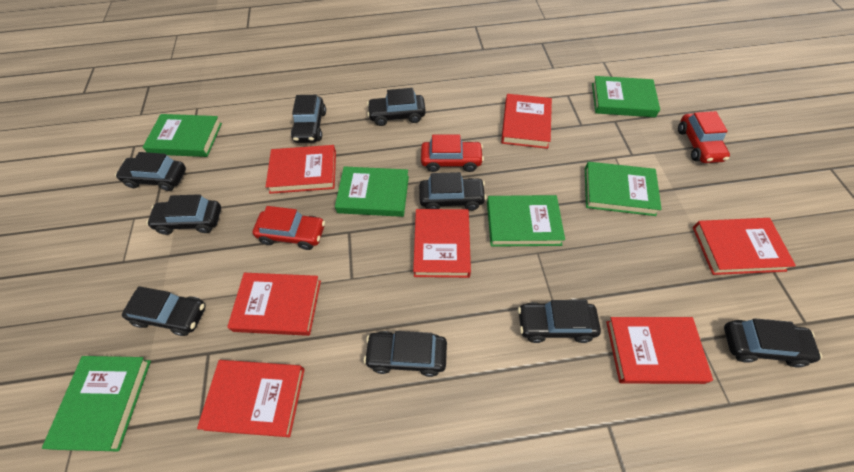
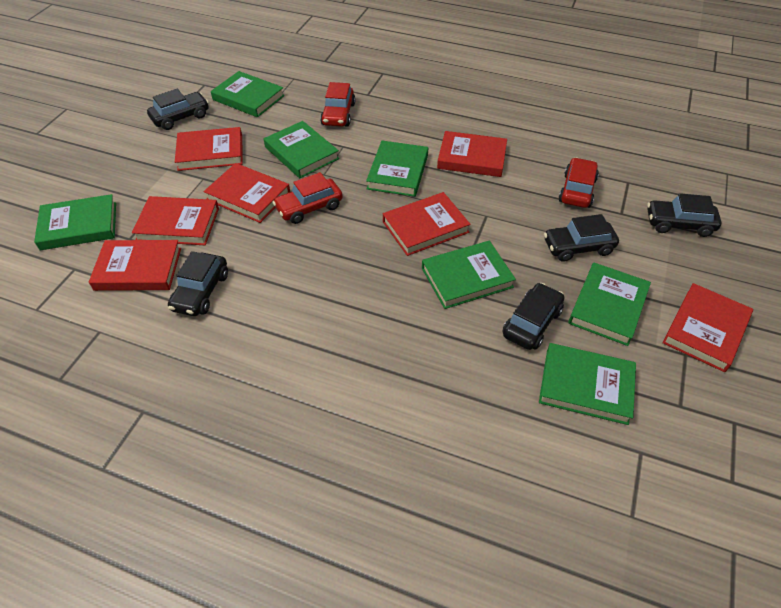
black car: 9 -> 5
green book: 6 -> 7

